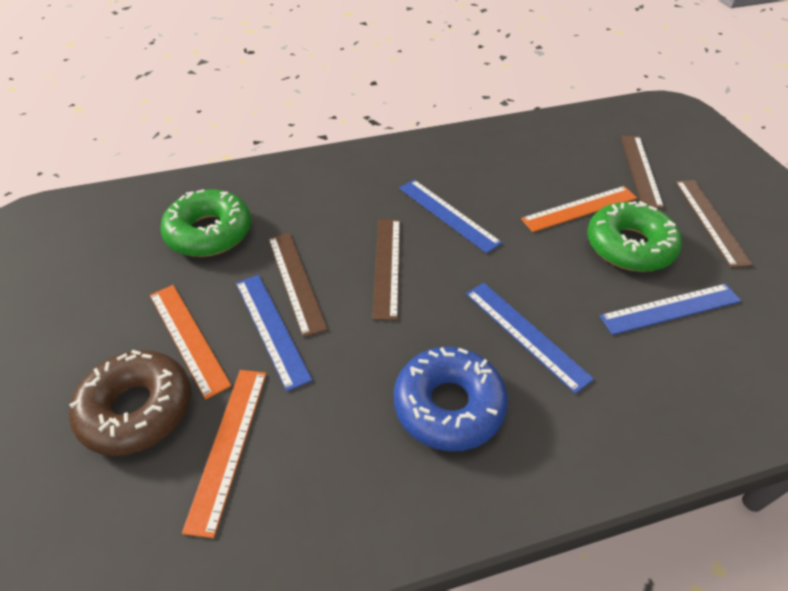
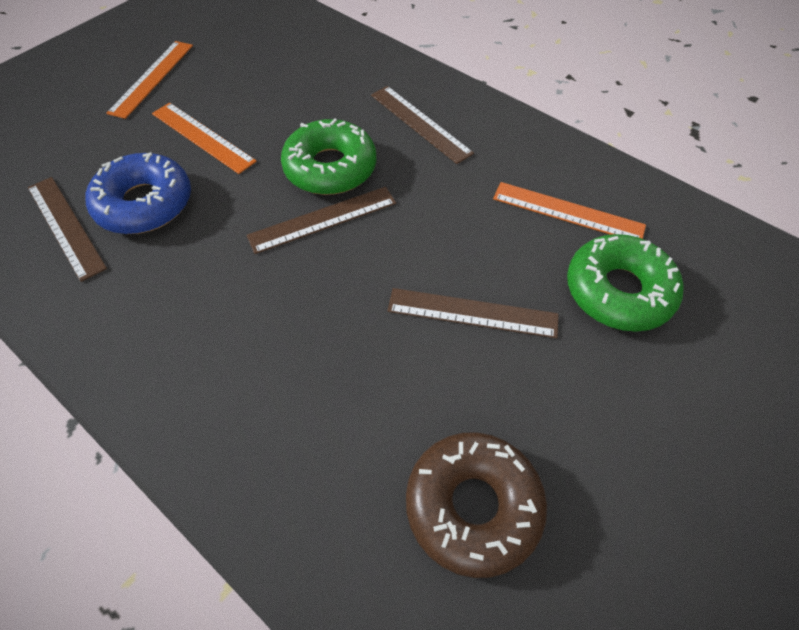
blue ruler: 4 -> 0

